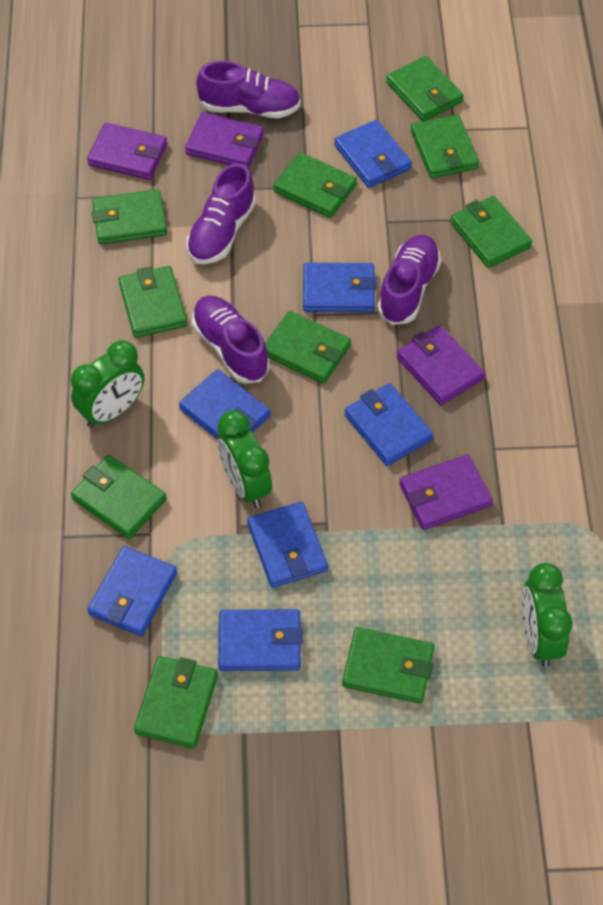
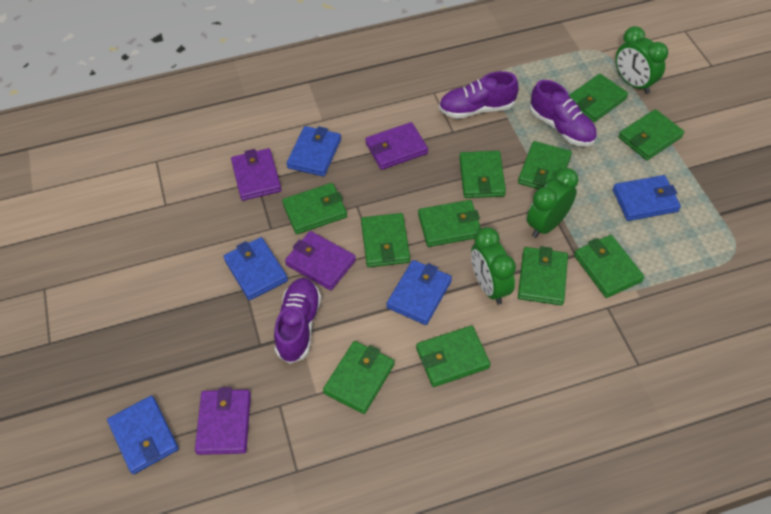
blue wallet: 7 -> 5
green wallet: 10 -> 11
purple shoe: 4 -> 3

